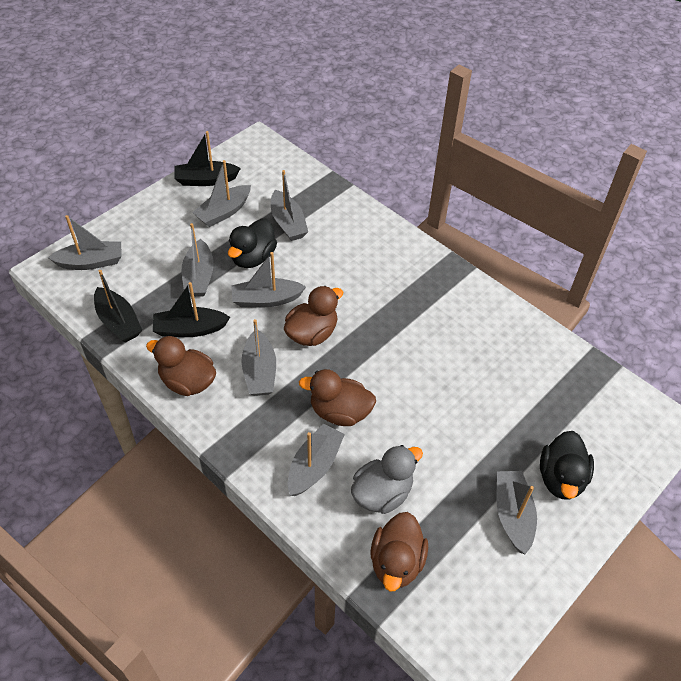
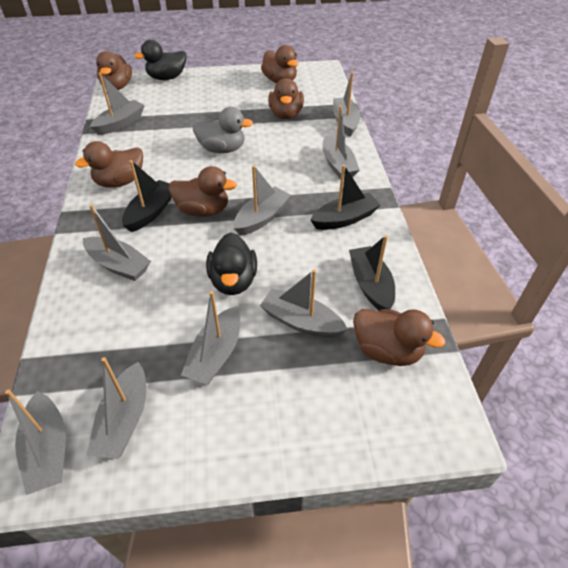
brown duck: 4 -> 6
grey boat: 8 -> 9

